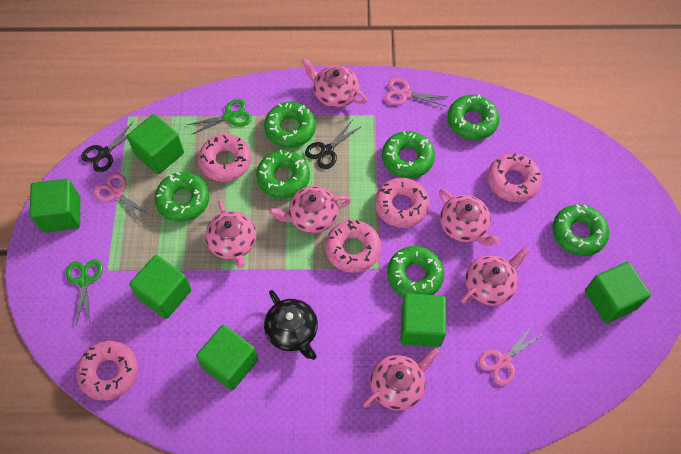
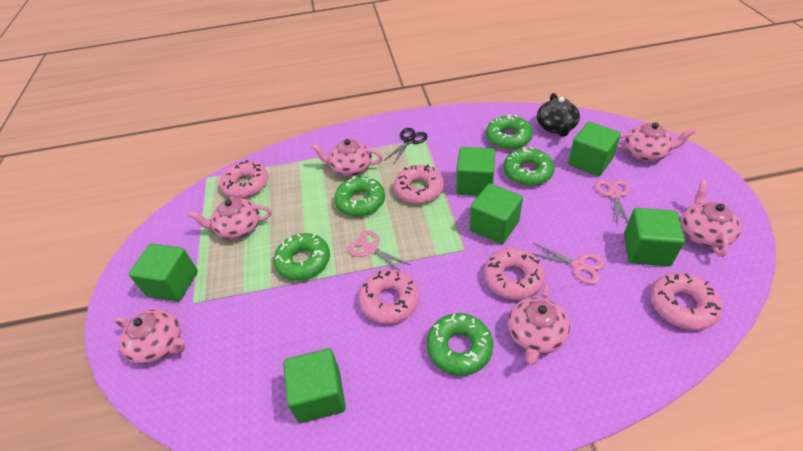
black scissors: 2 -> 1
green donut: 7 -> 5
green scissors: 2 -> 0

